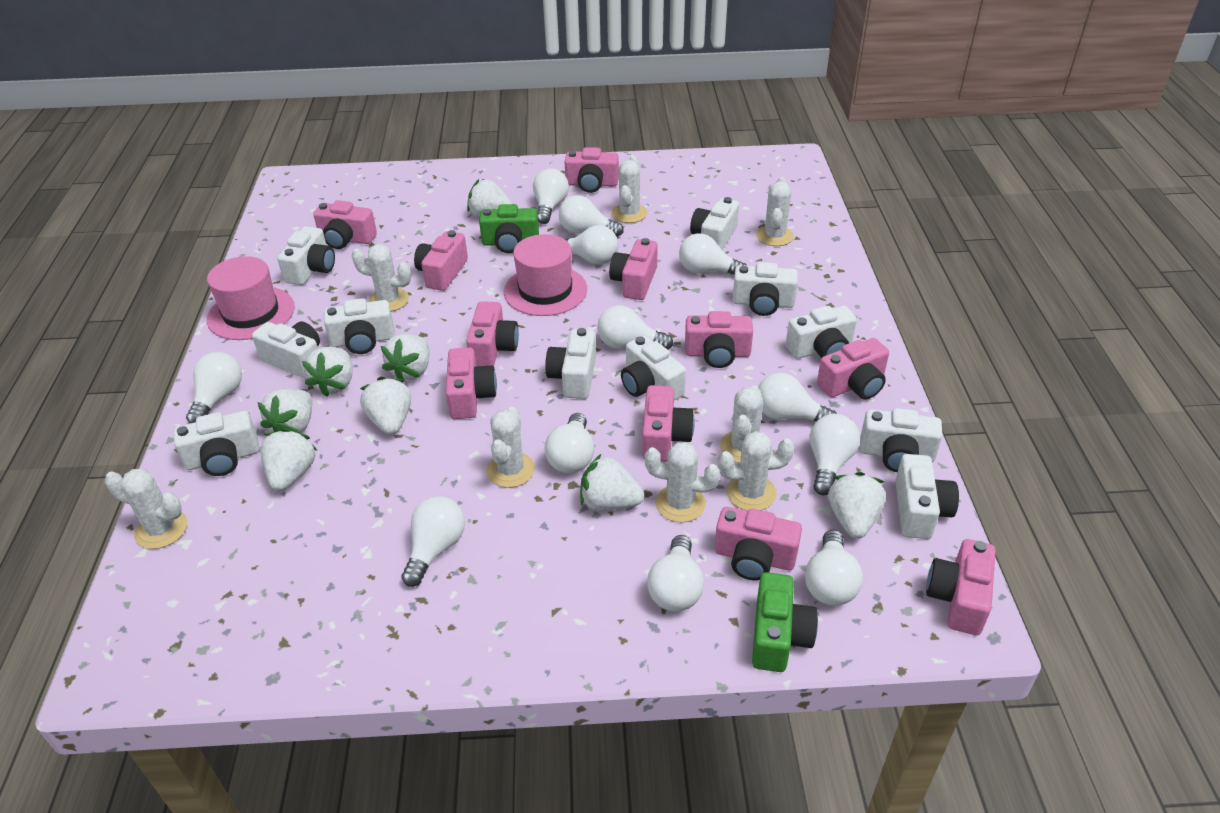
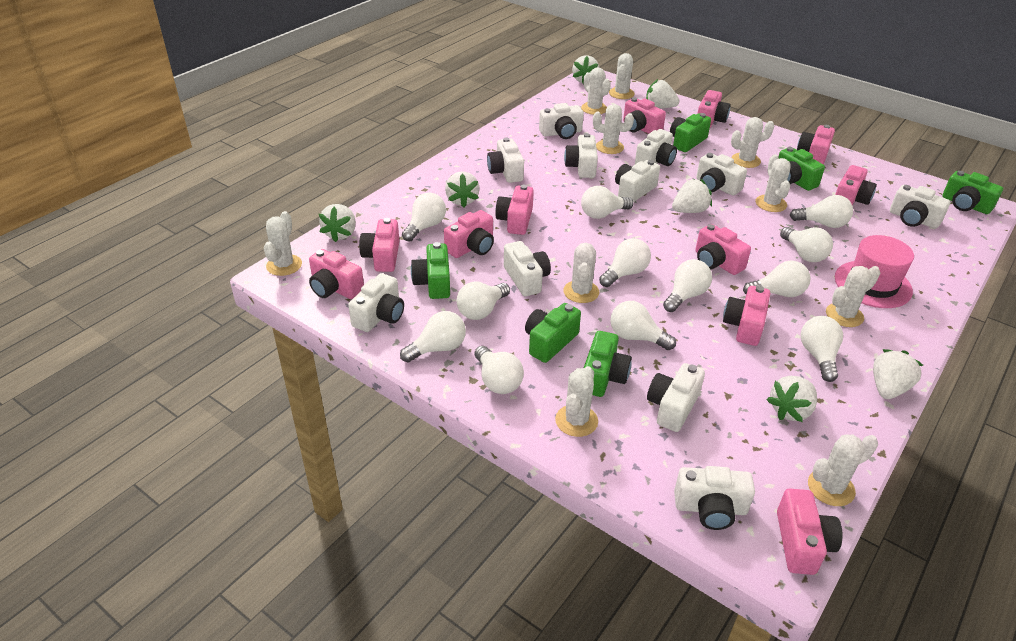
green camera: 2 -> 6
pink hat: 2 -> 1
white cactus: 8 -> 10
white strawberry: 8 -> 7

